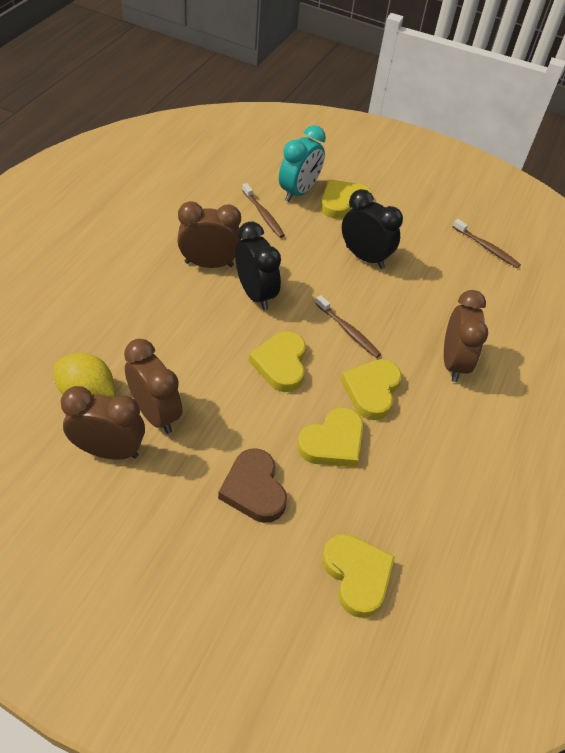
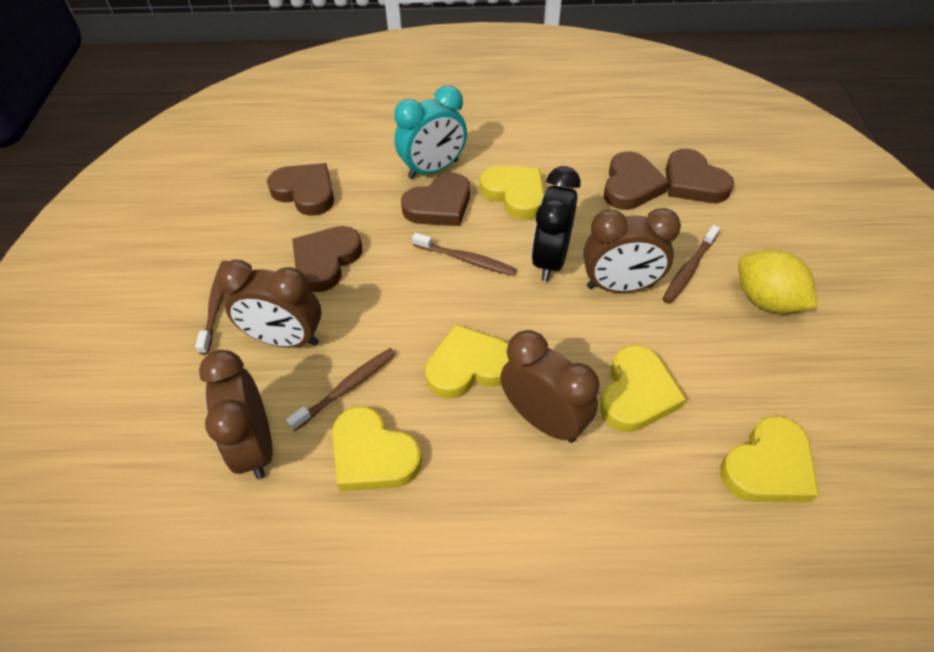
black clock: 2 -> 1
brown heart: 1 -> 5
brown toothbrush: 3 -> 4

